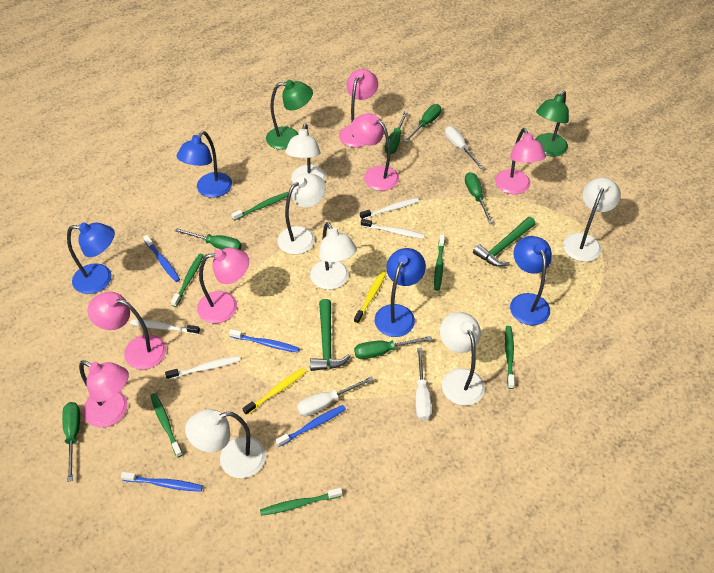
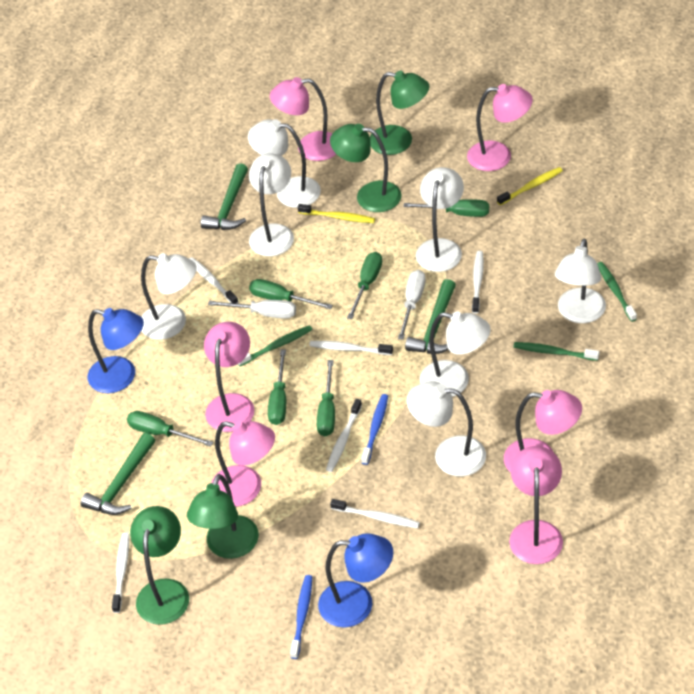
blue lamp: 4 -> 2
blue toothbrush: 4 -> 2
green hammer: 2 -> 3
green lamp: 2 -> 4
green toothbrush: 6 -> 3
white lamp: 6 -> 7
white screwdriver: 3 -> 2
white toothbrush: 4 -> 6

